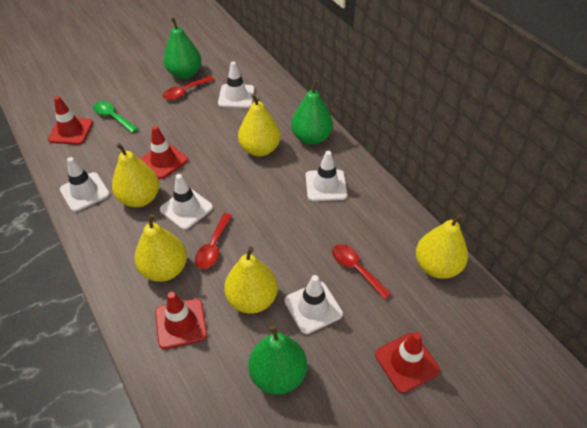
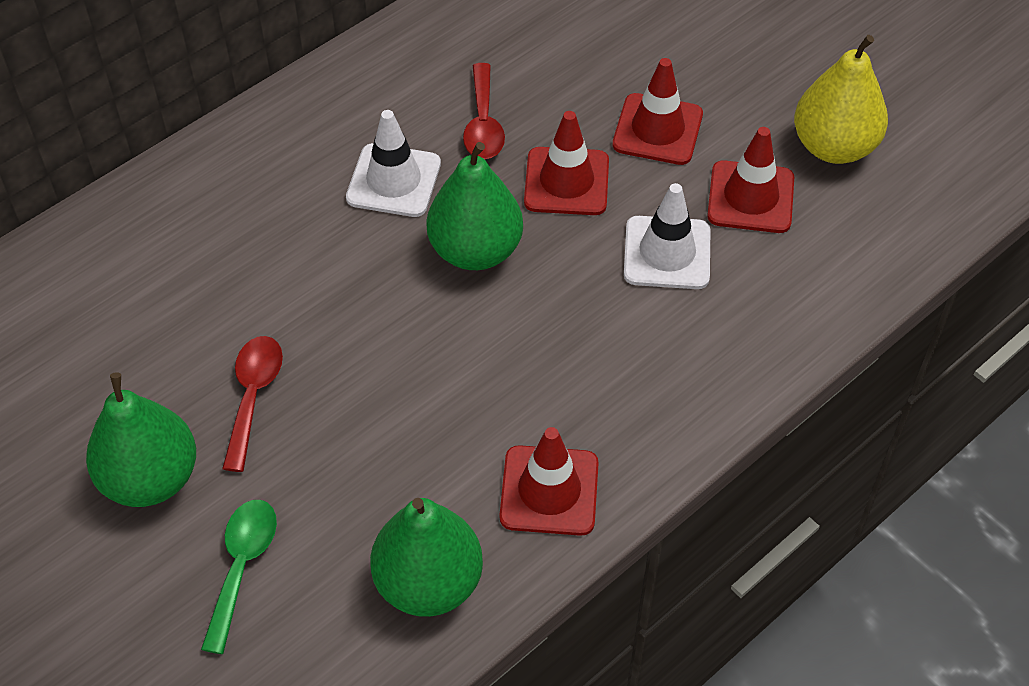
red spoon: 3 -> 2
white traffic cone: 5 -> 2
yellow pear: 5 -> 1

